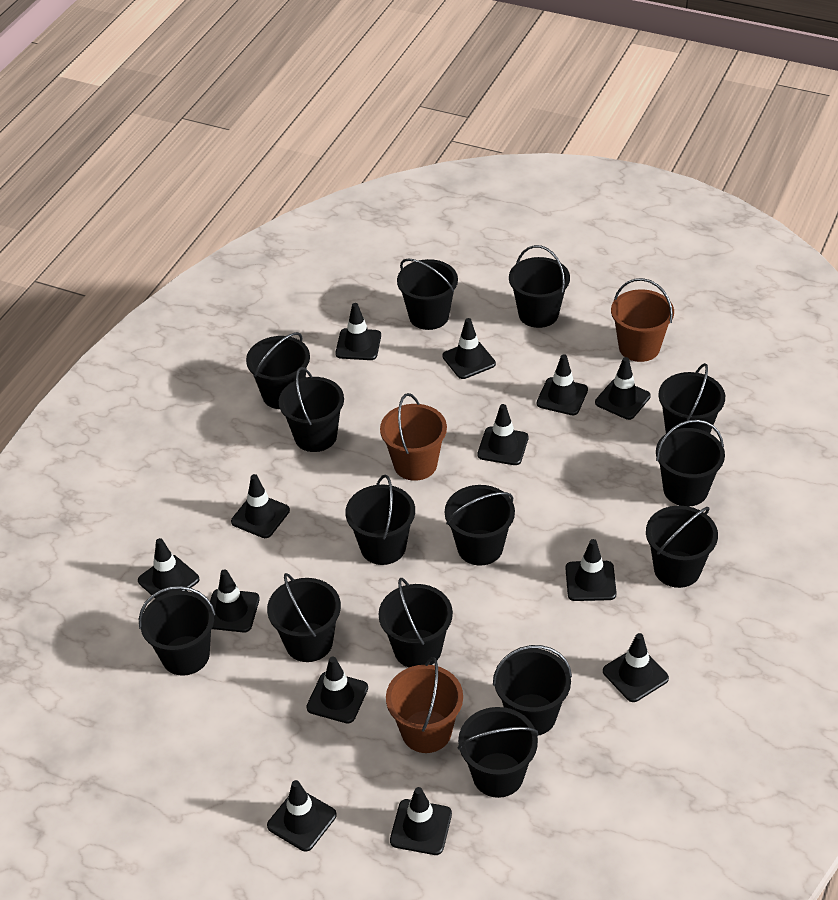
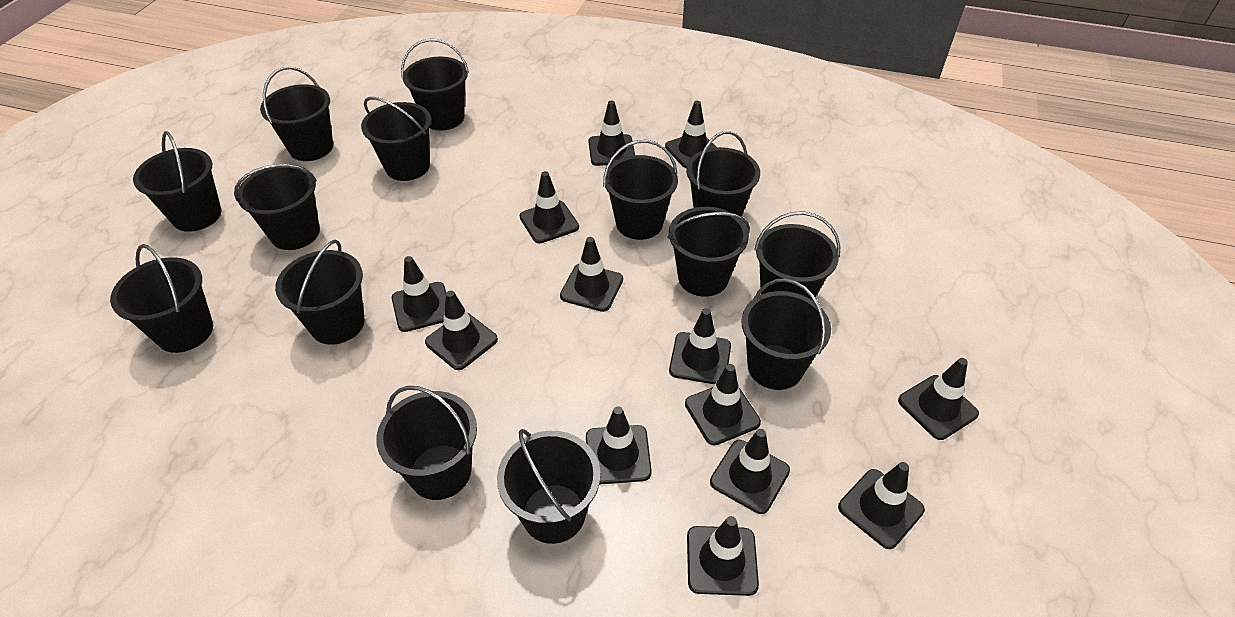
brown bucket: 3 -> 0

